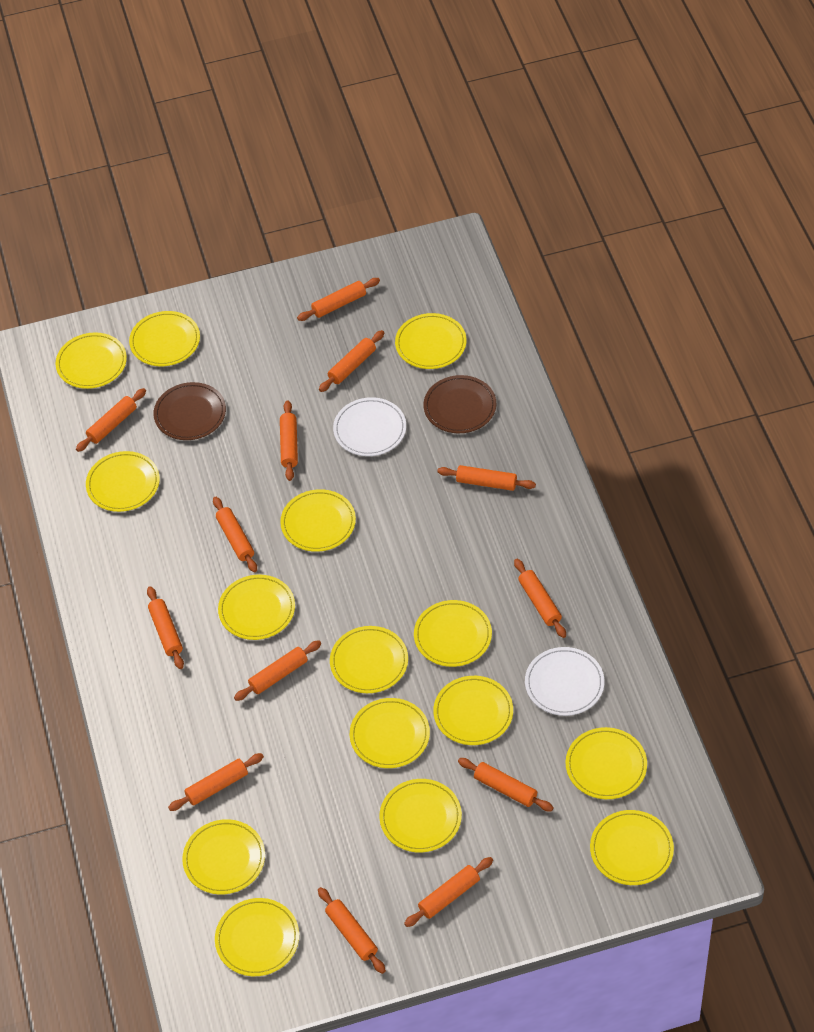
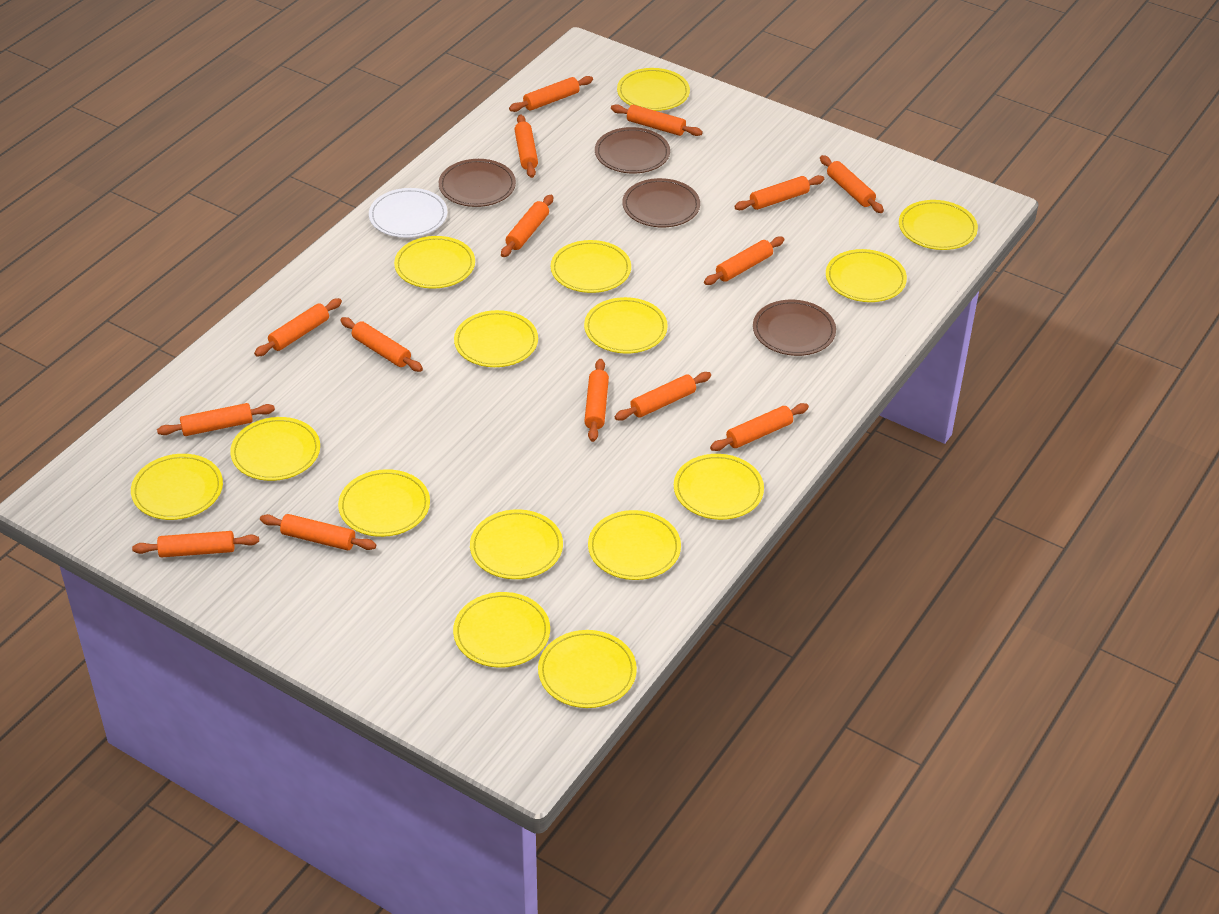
brown plate: 2 -> 4
orange rolling pin: 13 -> 15
white plate: 2 -> 1

